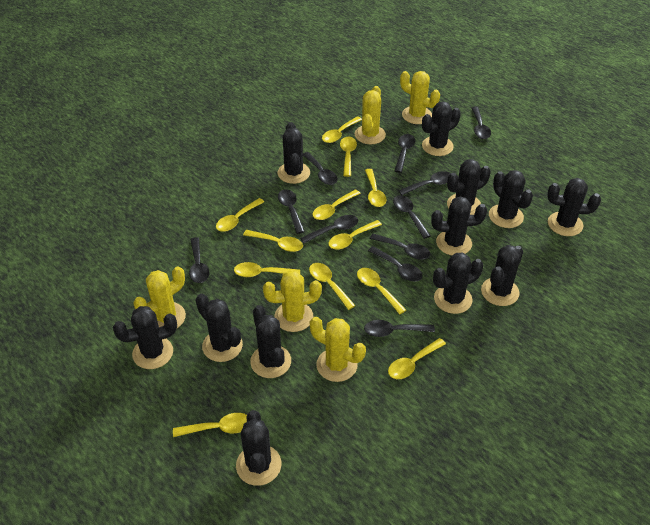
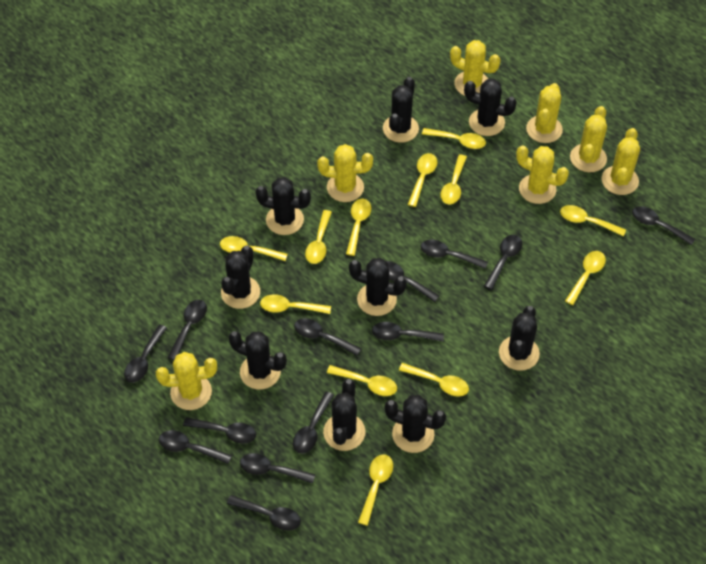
black cactus: 12 -> 9
black spoon: 11 -> 13
yellow cactus: 5 -> 7

